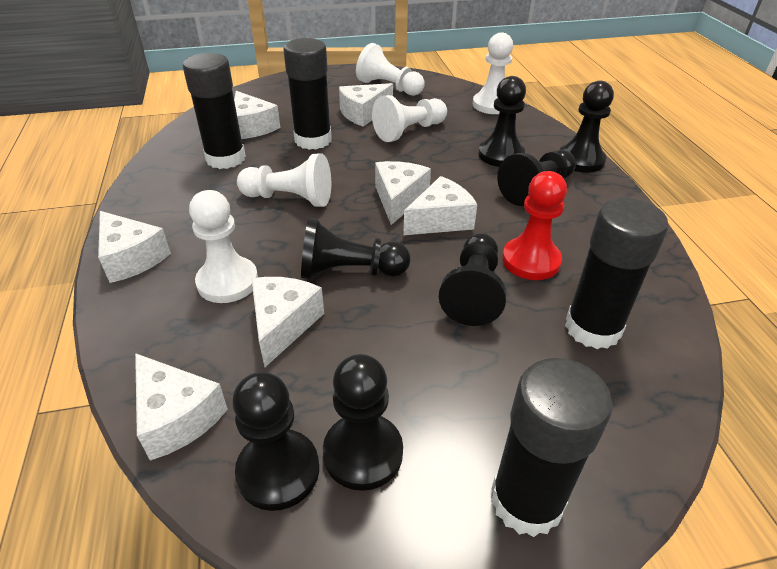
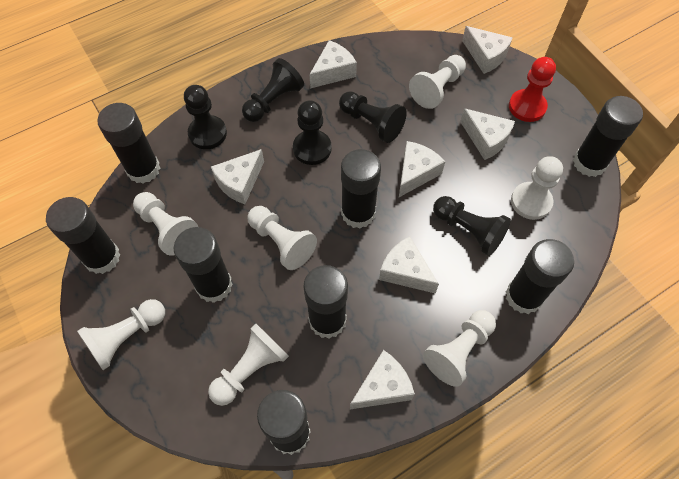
black glue stick: 4 -> 8
black pawn: 7 -> 5
white pawn: 5 -> 7

